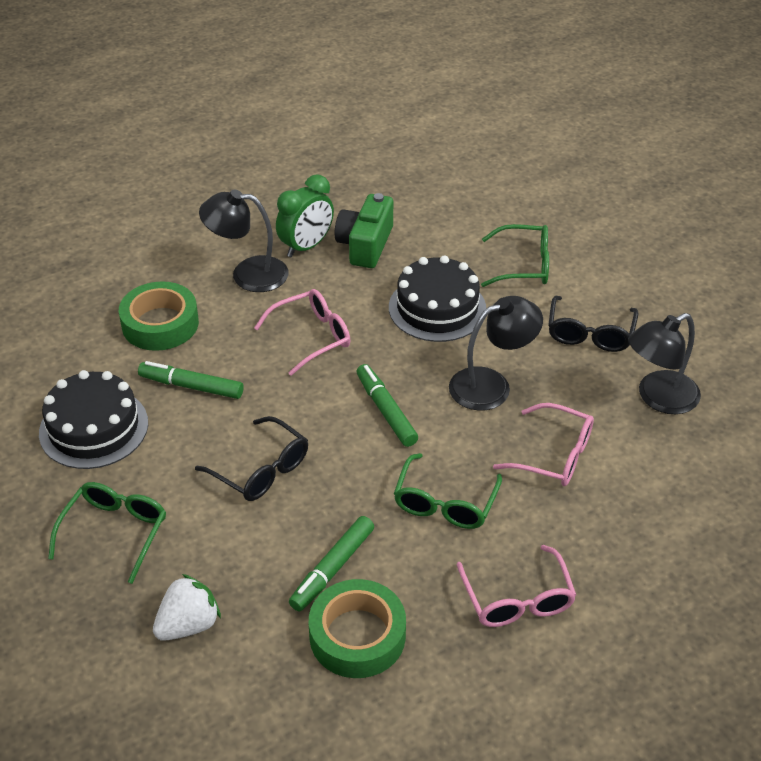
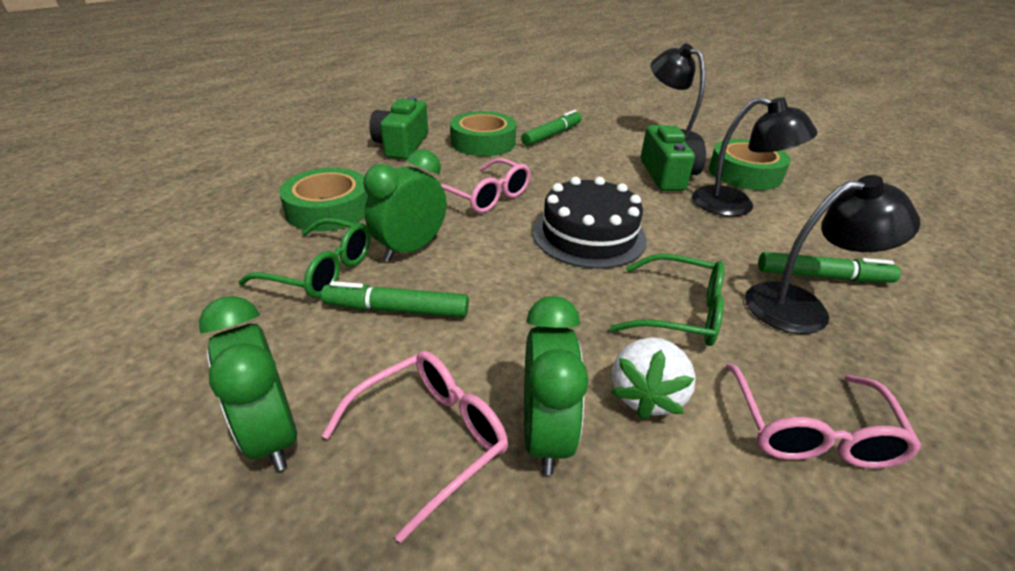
black cake: 2 -> 1
black glasses: 2 -> 0
green camera: 1 -> 2
green clock: 1 -> 3
green glasses: 3 -> 2
green tape: 2 -> 3

